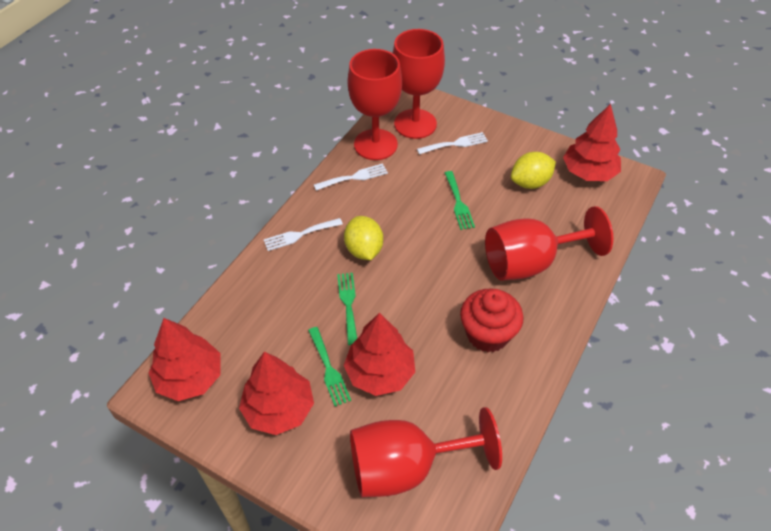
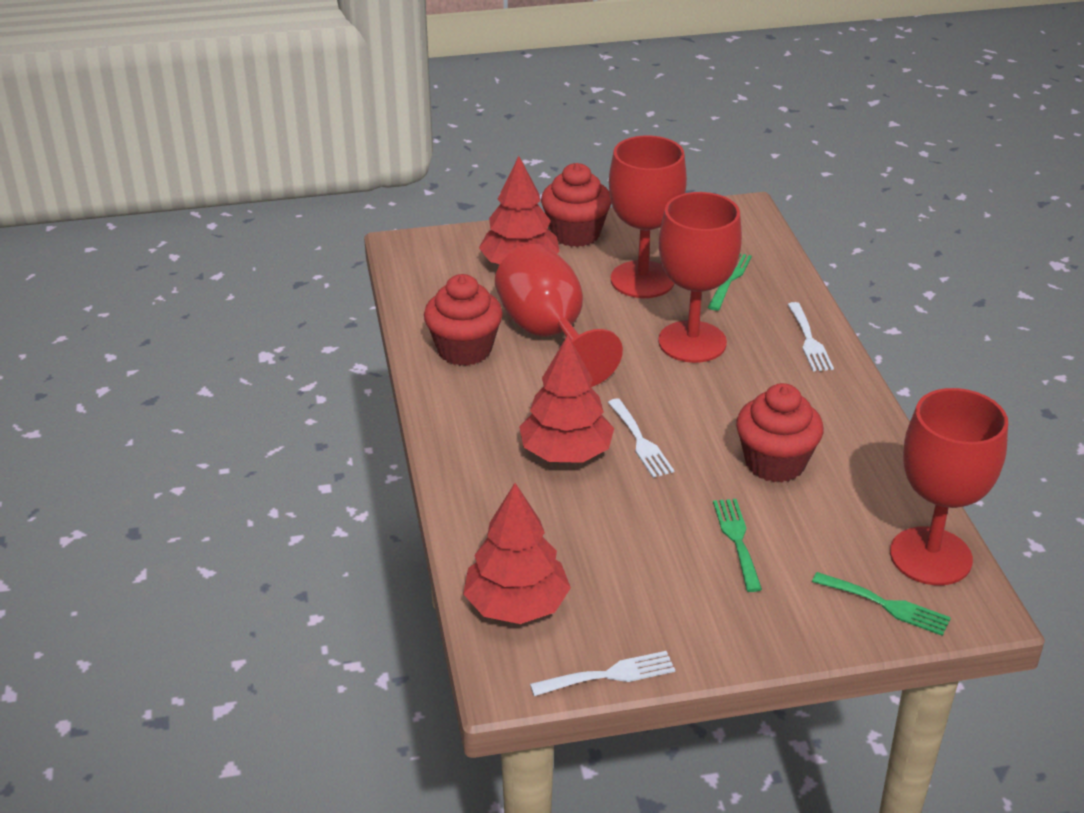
red cupcake: 1 -> 3
red tree: 4 -> 3
yellow lemon: 2 -> 0

